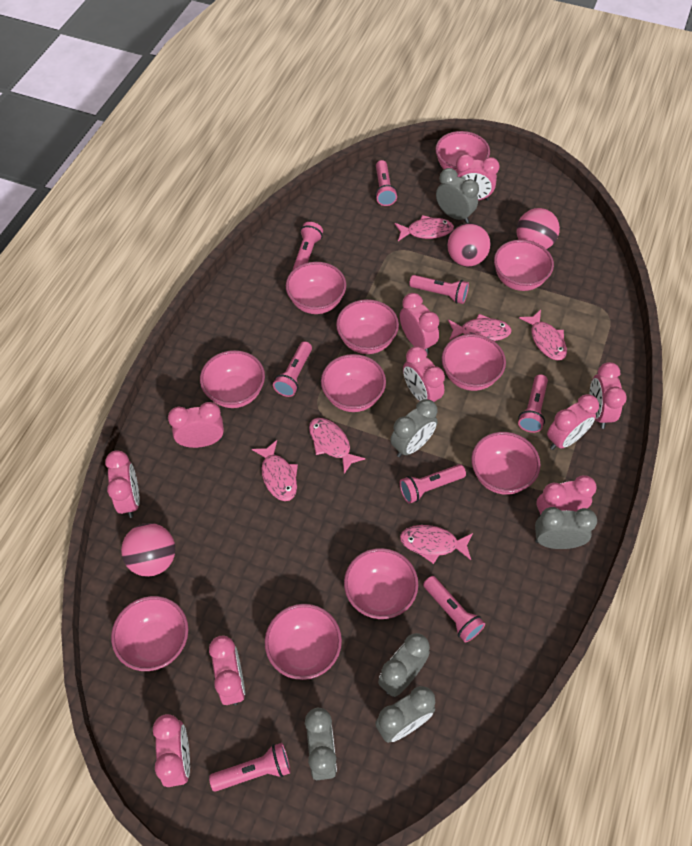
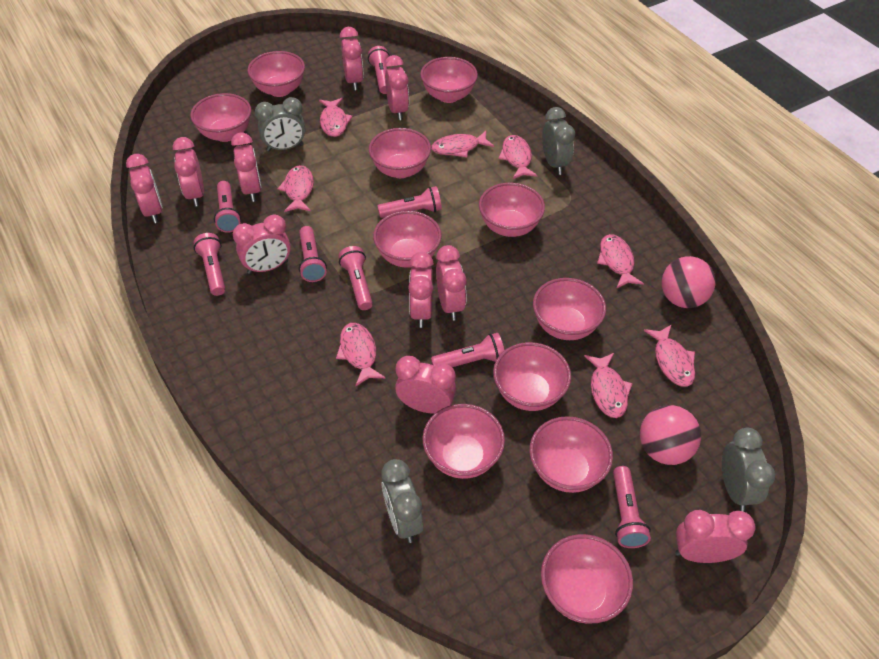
grey clock: 6 -> 4
pink ball: 3 -> 2
pink fish: 6 -> 8

